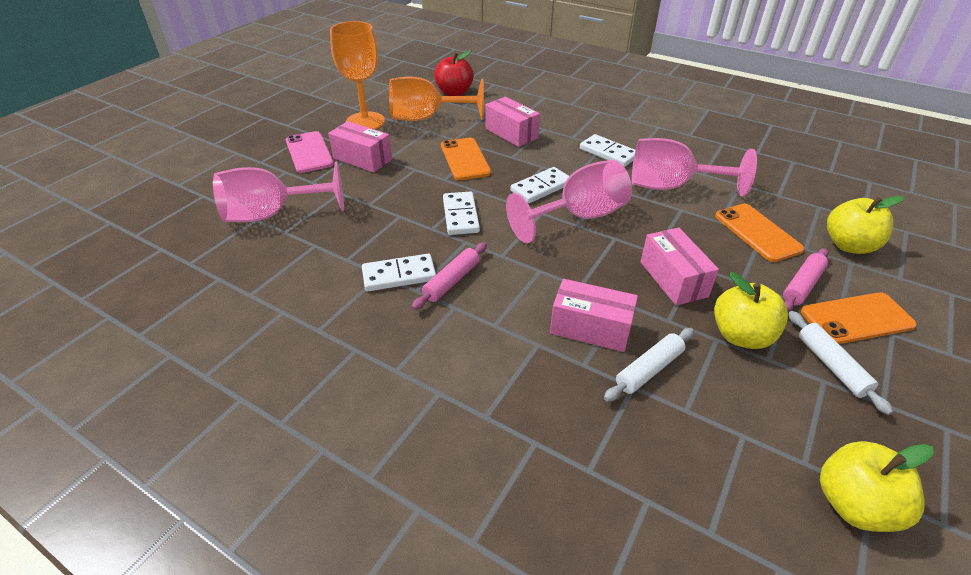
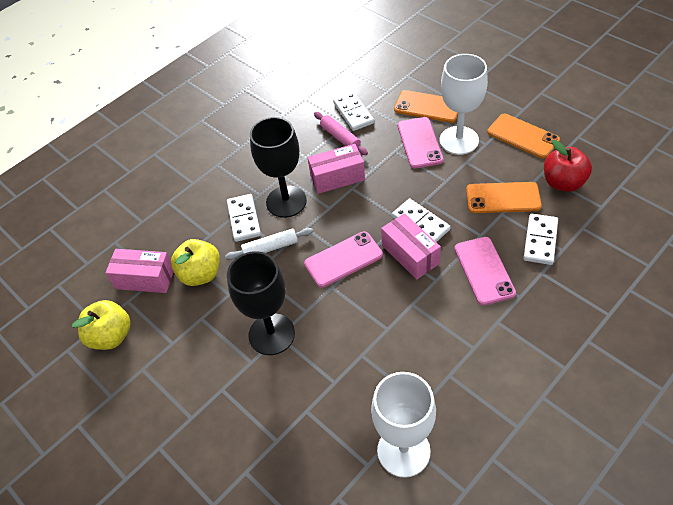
black goblet: 0 -> 2
orange goblet: 2 -> 0
pink box: 4 -> 3
pink goblet: 3 -> 0
pink phone: 1 -> 3
pink rolling pin: 2 -> 1
white goblet: 0 -> 2
white rolling pin: 2 -> 1
yellow apple: 3 -> 2

